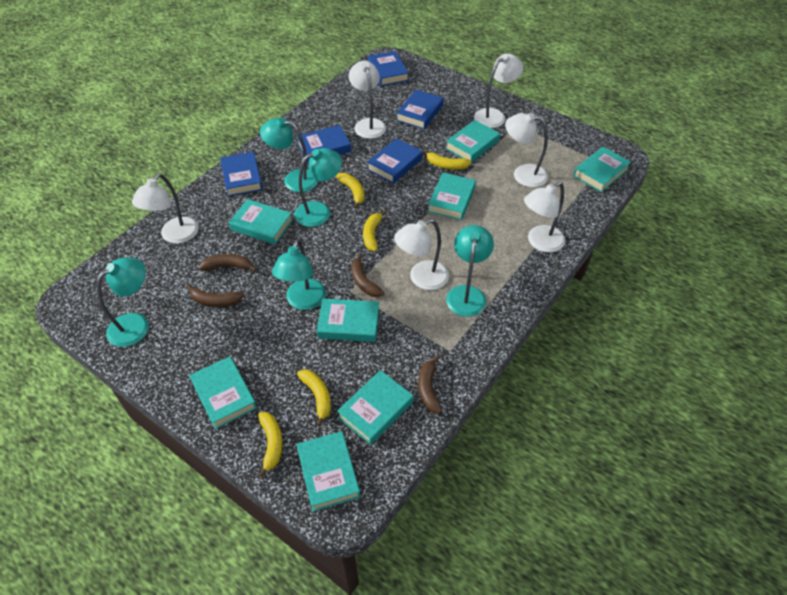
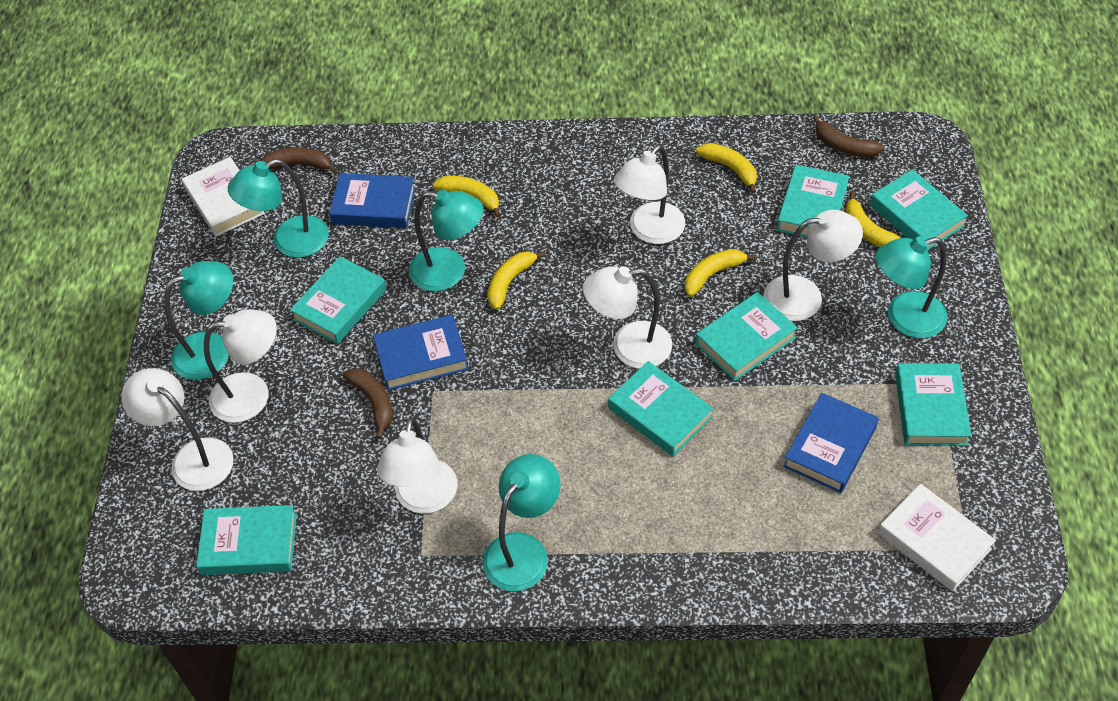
blue book: 5 -> 3
brown banana: 4 -> 3
turquoise book: 8 -> 7
white book: 0 -> 2

